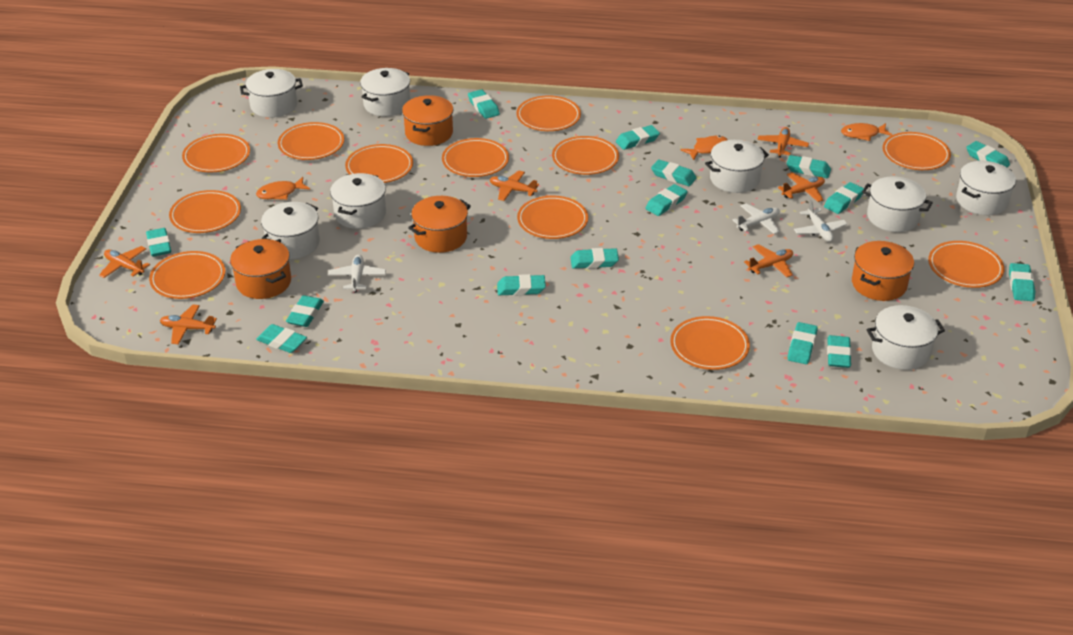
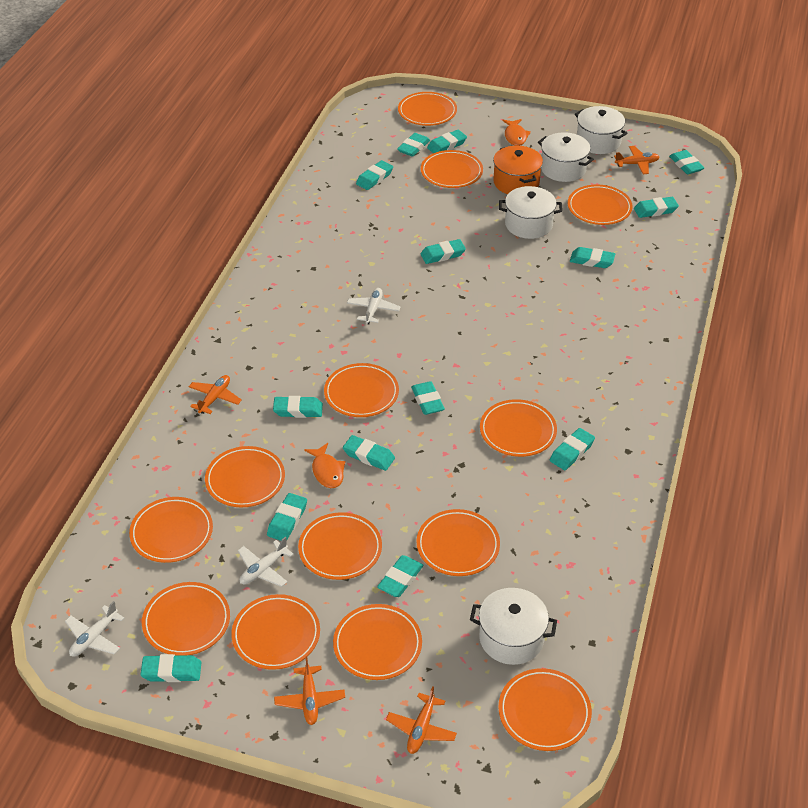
orange fish: 3 -> 2
orange plane: 6 -> 4
orange plate: 12 -> 13
orange pot: 4 -> 1
turquoise eraser: 15 -> 14
white pot: 8 -> 4

